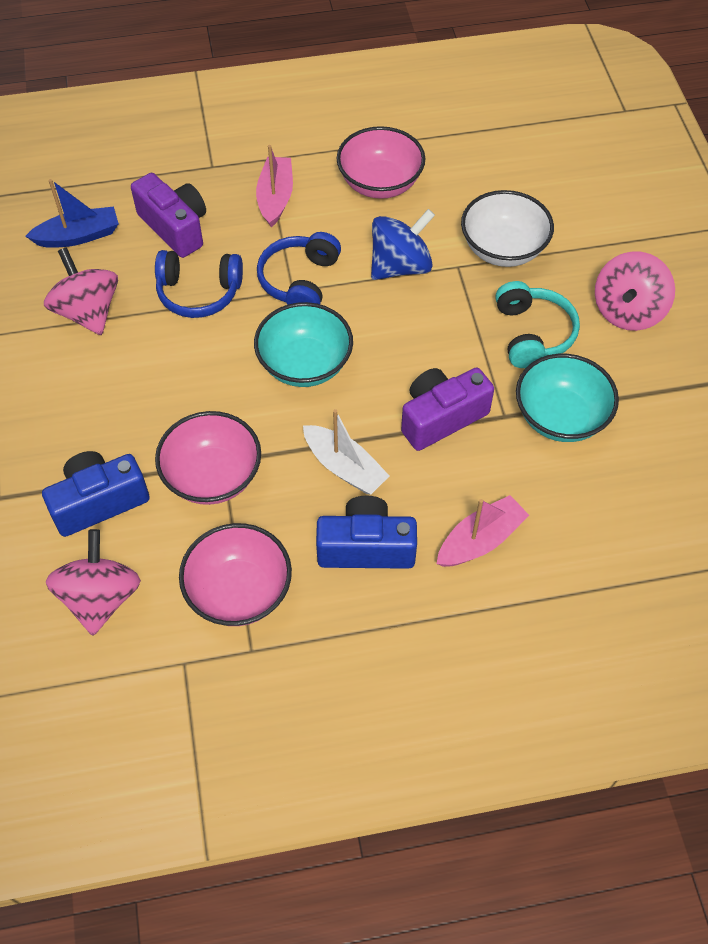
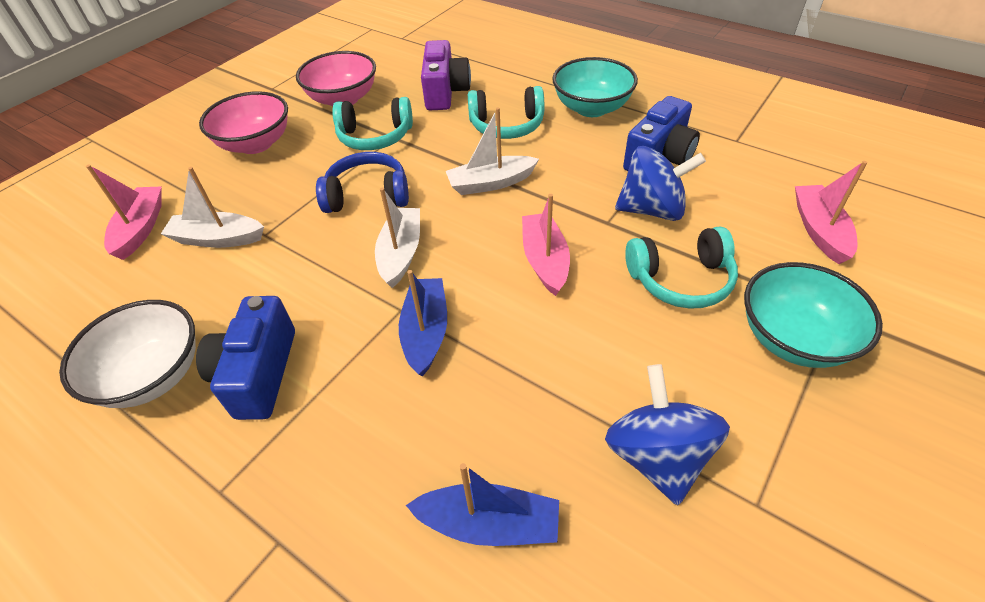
blue boat: 1 -> 2
blue headphones: 2 -> 1
blue spinning top: 1 -> 2
pink boat: 2 -> 3
pink bowl: 3 -> 2
pink spinning top: 3 -> 0
purple camera: 2 -> 1
turquoise headphones: 1 -> 3
white boat: 1 -> 3

